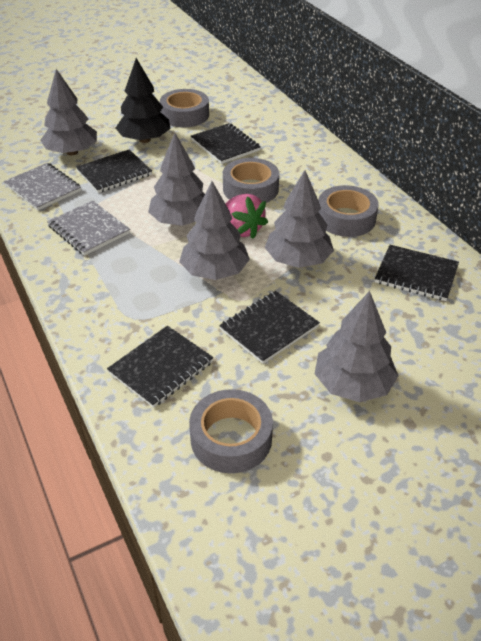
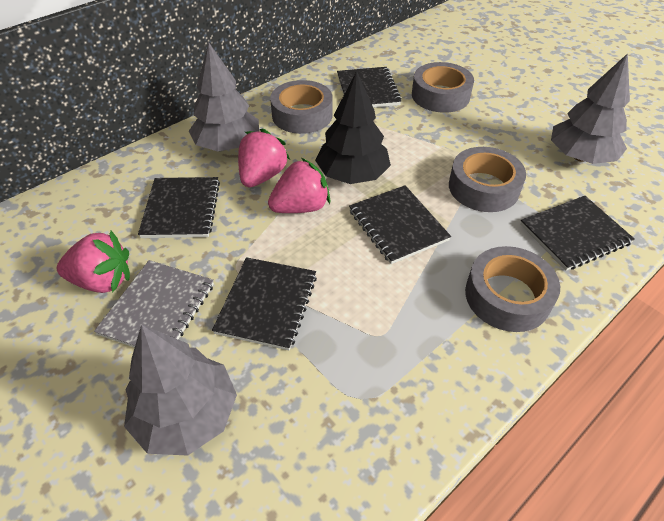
grey notebook: 2 -> 1
grey tree: 5 -> 3
pink strawberry: 1 -> 3

